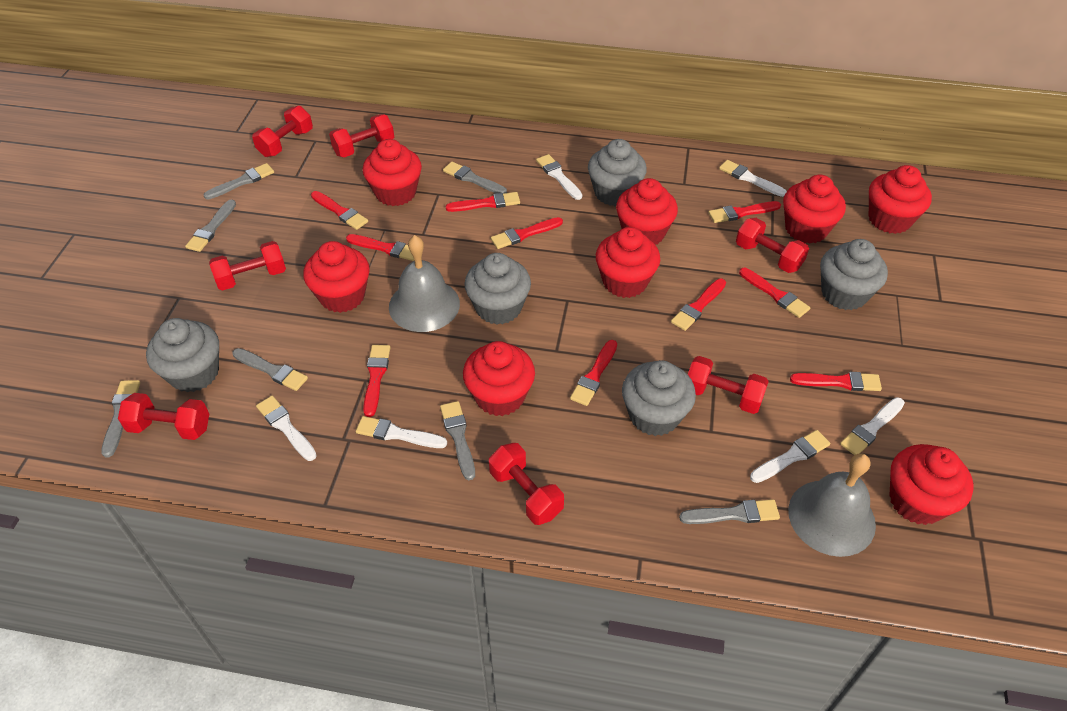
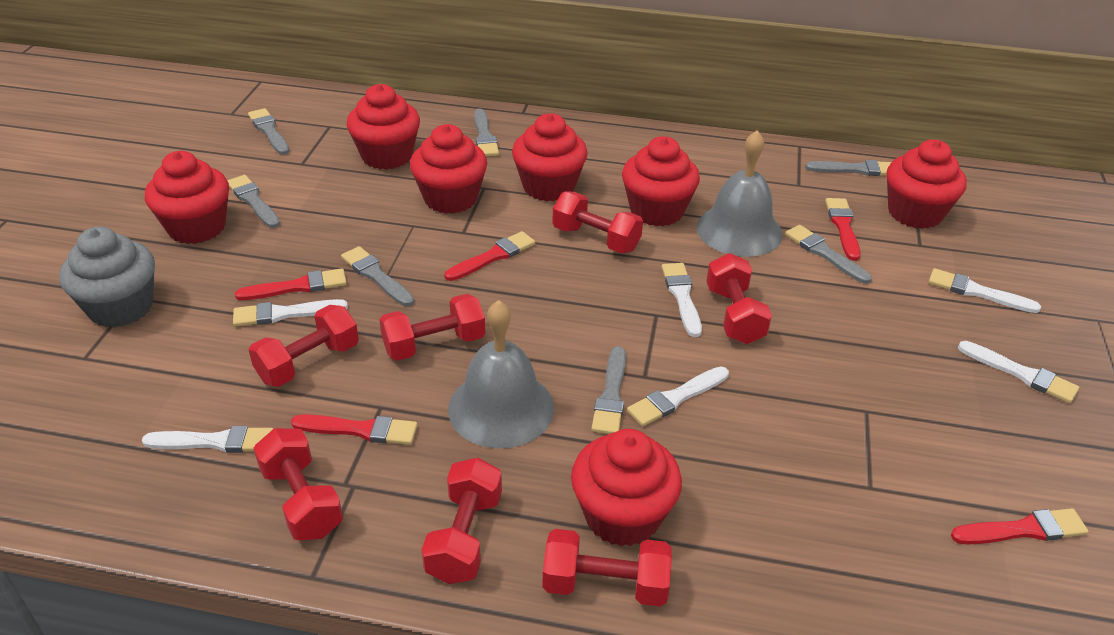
grey cupcake: 5 -> 1
red brush: 10 -> 5
red cupcake: 8 -> 7

